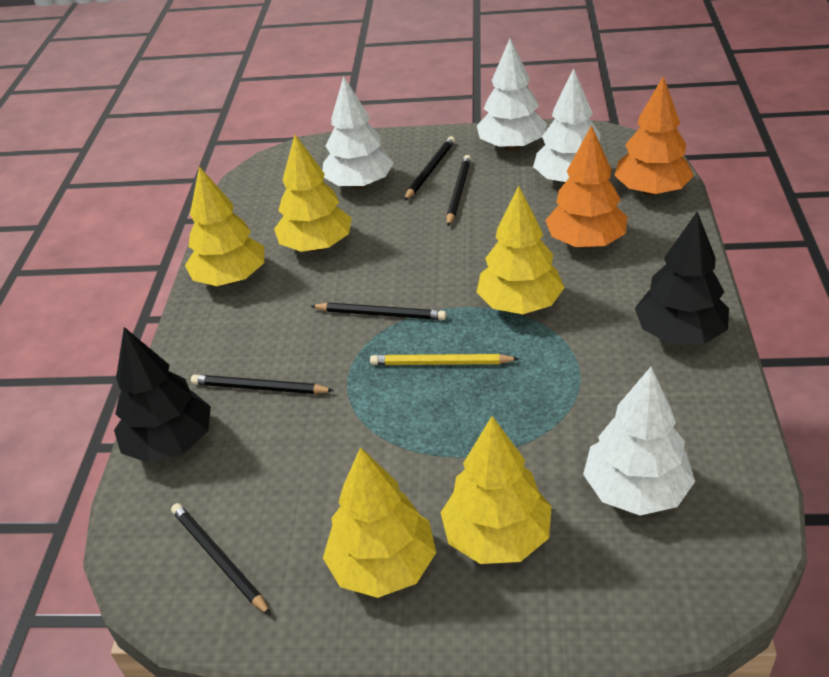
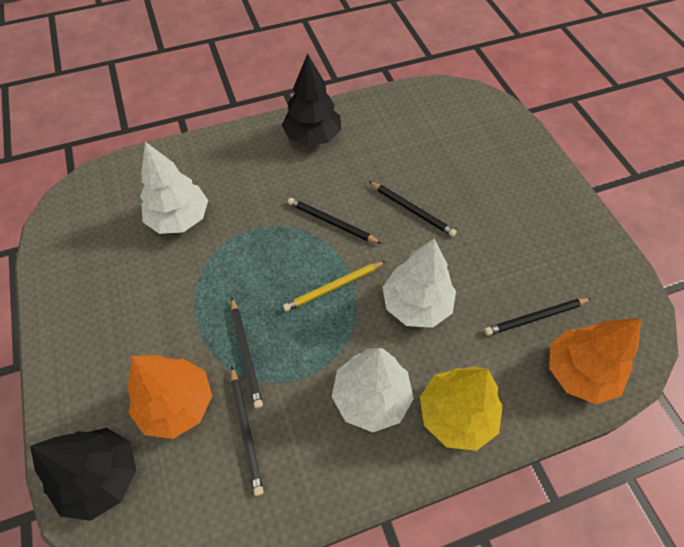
white tree: 4 -> 3
yellow tree: 5 -> 1

